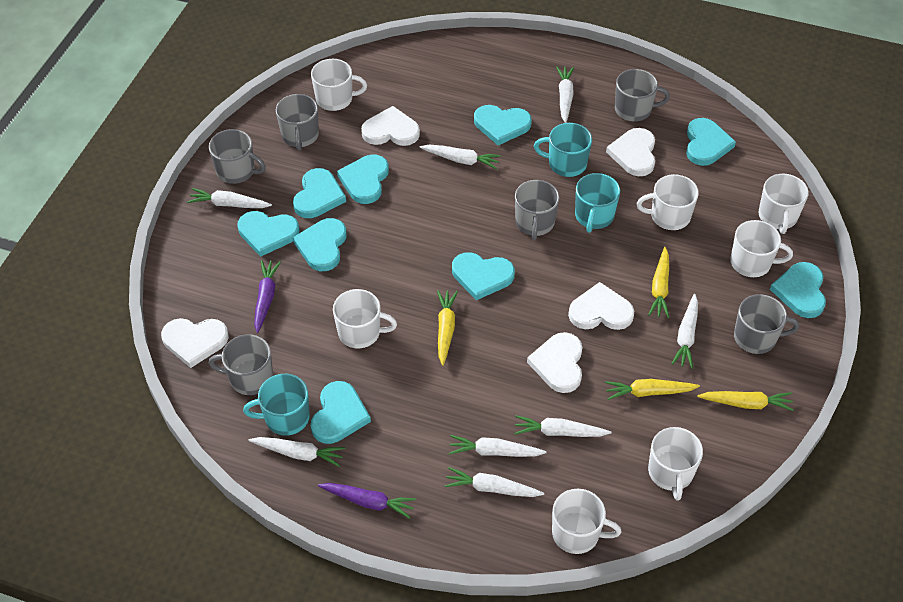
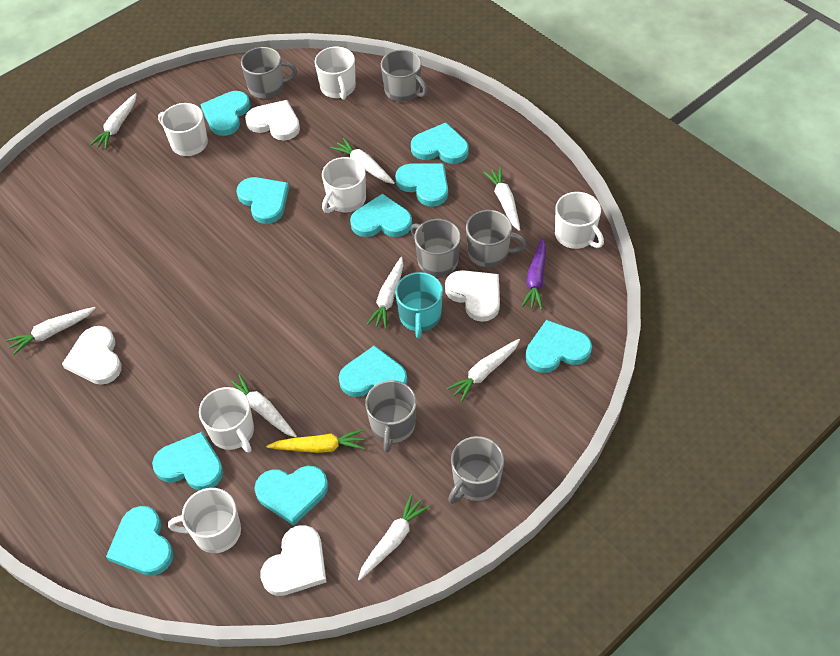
purple carrot: 2 -> 1
turquoise heart: 9 -> 10
turquoise mug: 3 -> 1
white heart: 5 -> 4
white mug: 7 -> 6
yellow carrot: 4 -> 1

